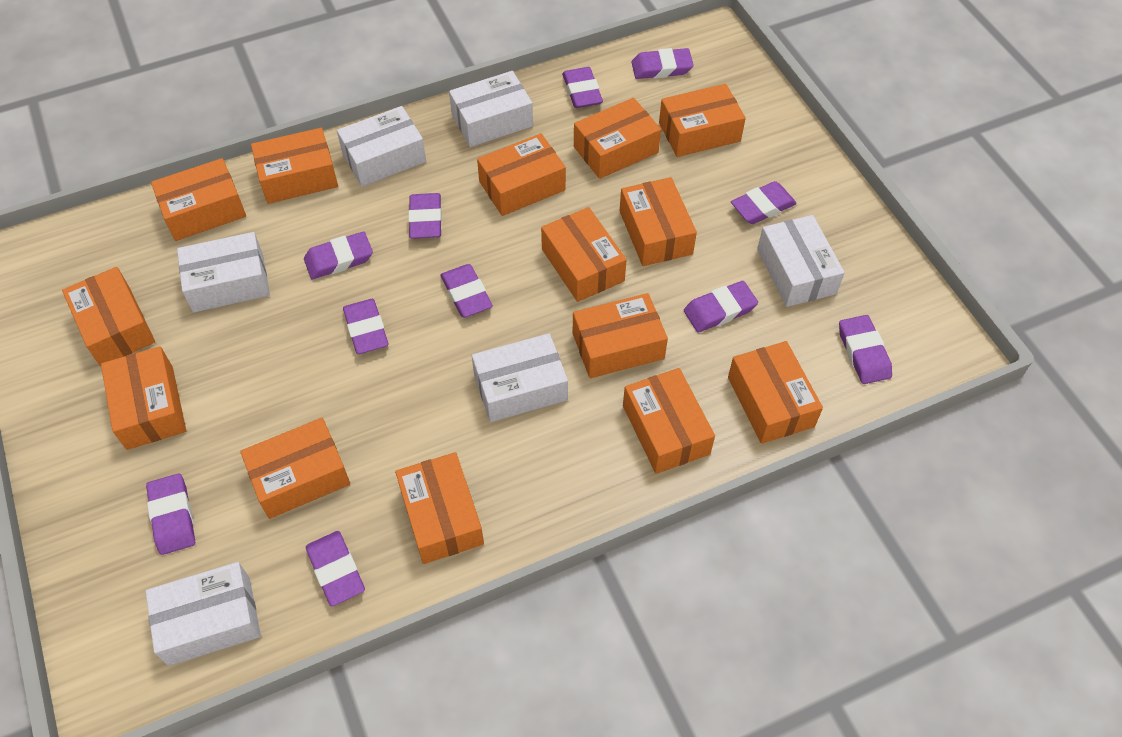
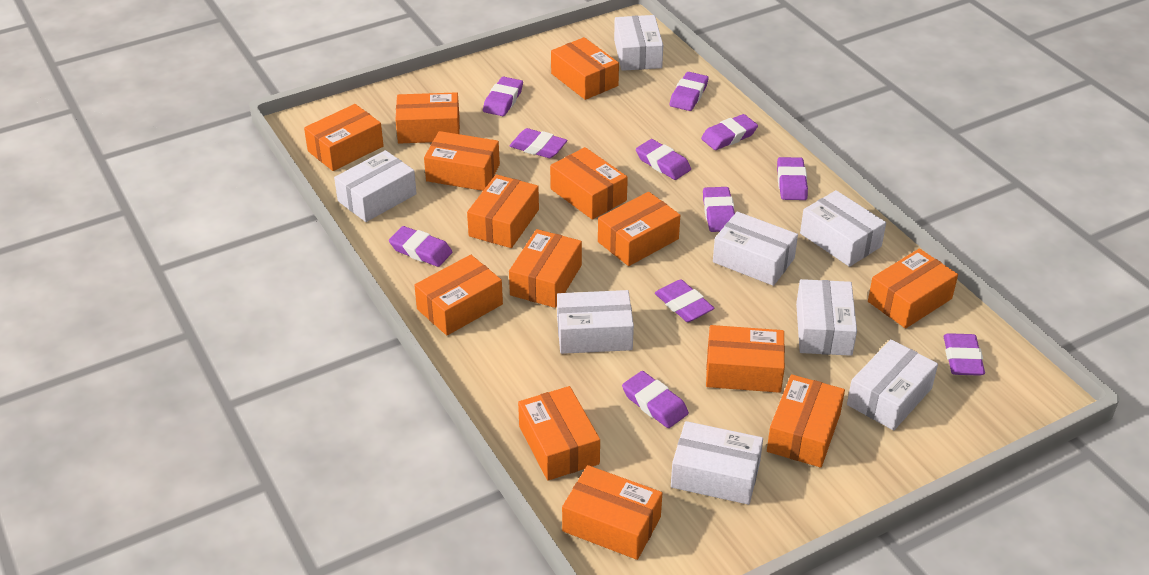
white box: 6 -> 8

